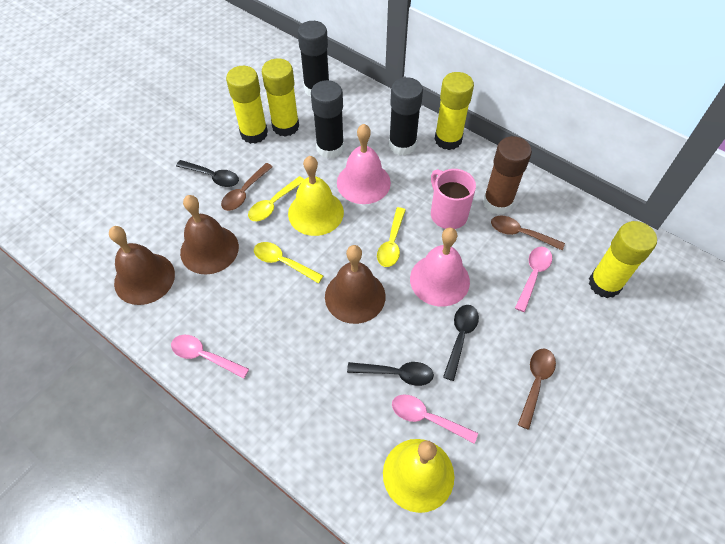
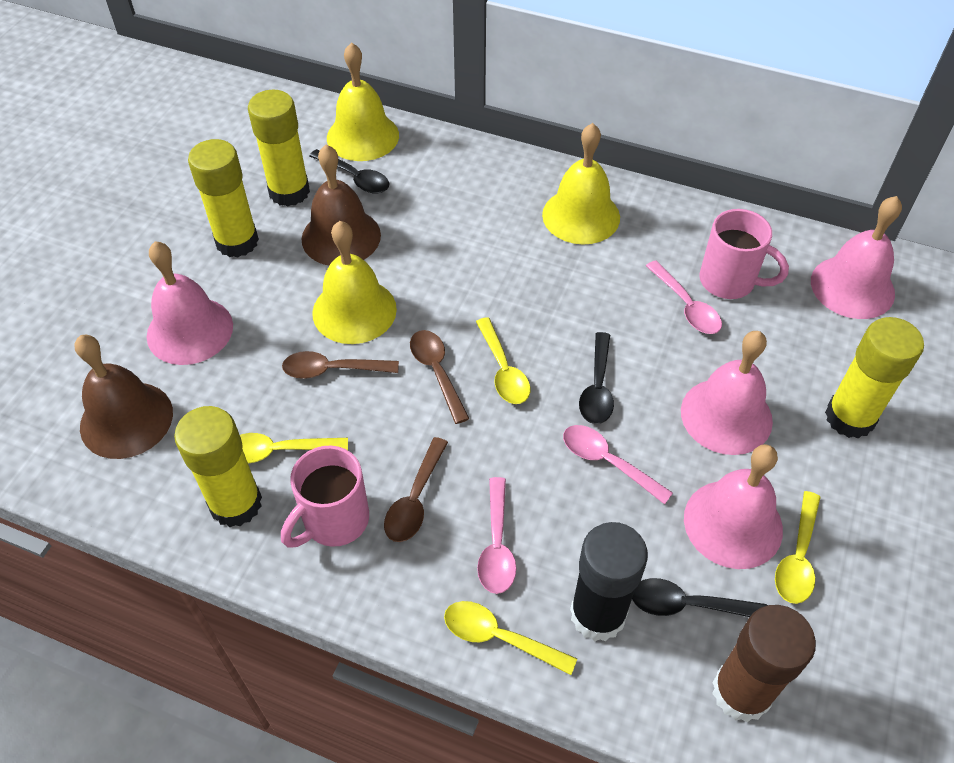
black glue stick: 3 -> 1
brown bell: 3 -> 2
pink bell: 2 -> 4
pink mug: 1 -> 2
yellow bell: 2 -> 3
yellow spoon: 3 -> 4

